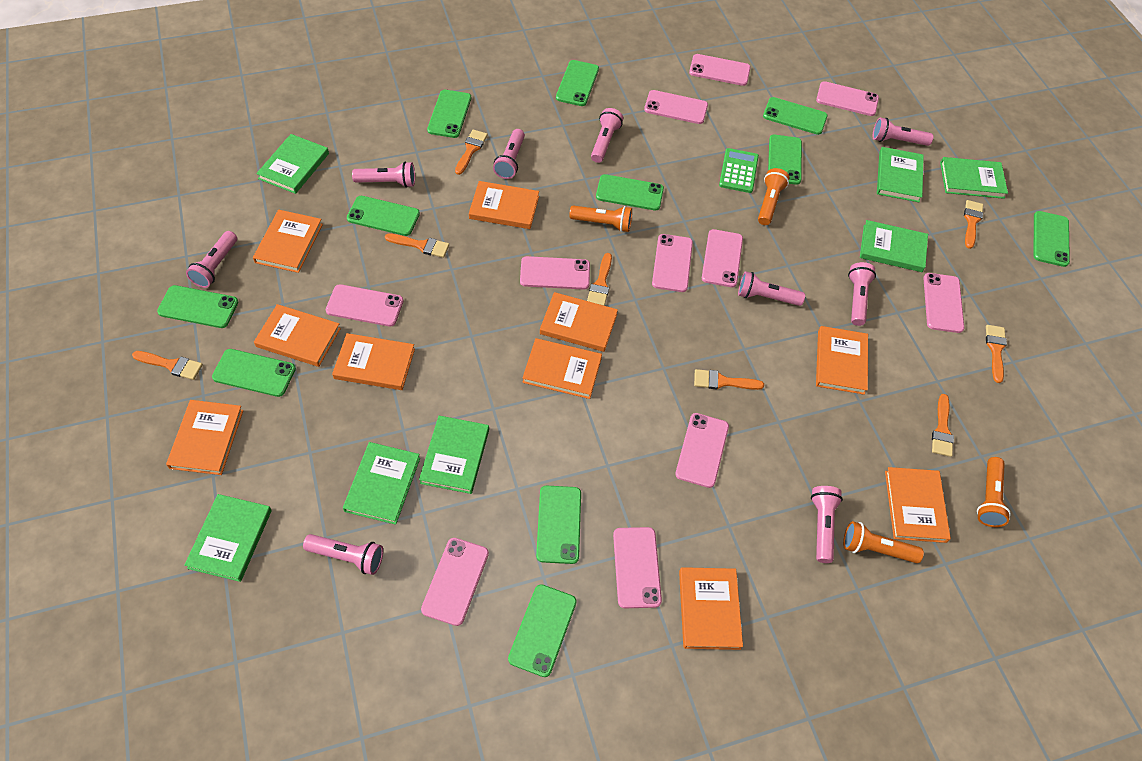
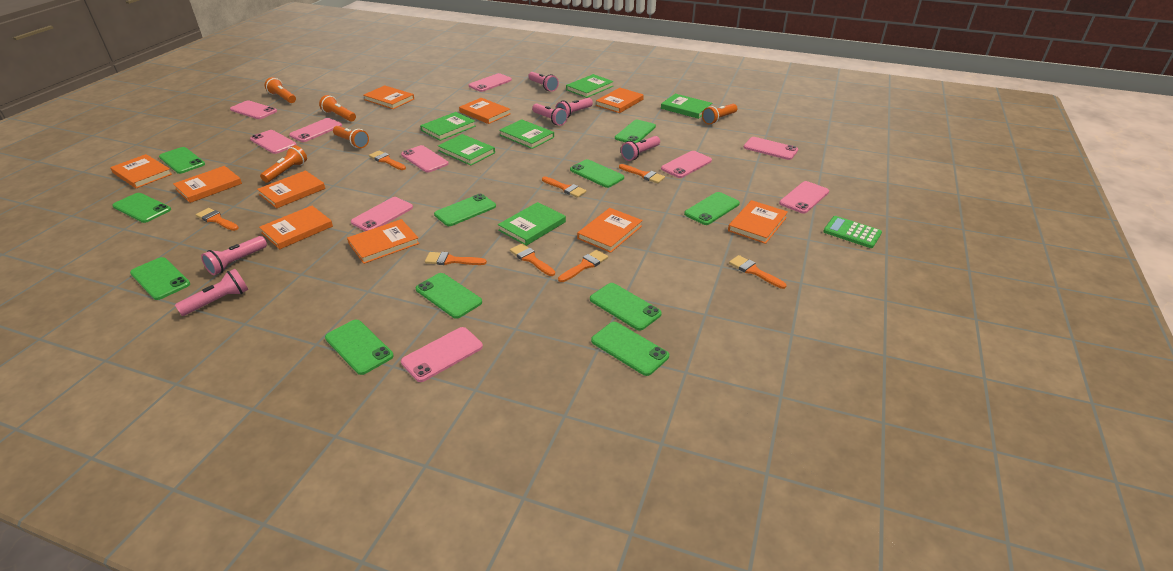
green book: 7 -> 6
orange flashlight: 4 -> 5
pink flashlight: 9 -> 6
pink phone: 11 -> 10

